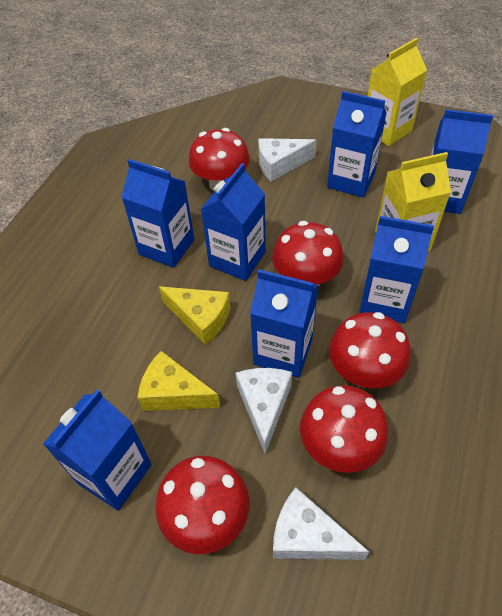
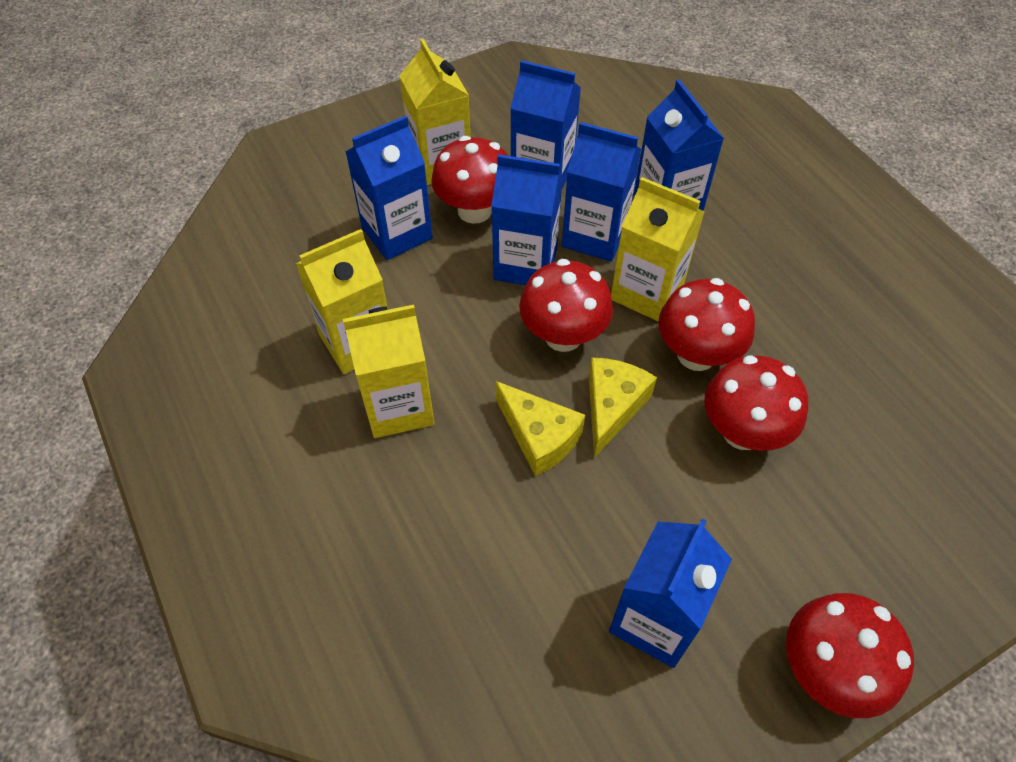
blue carton: 7 -> 6
white cheese: 3 -> 0
yellow carton: 2 -> 4

